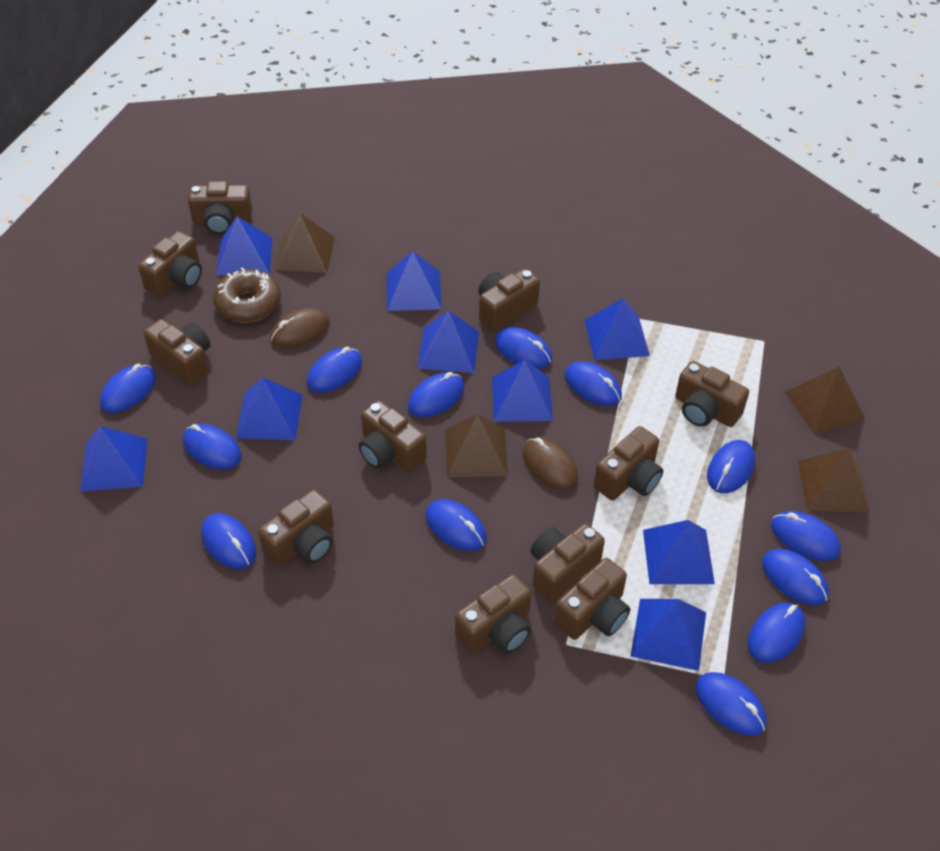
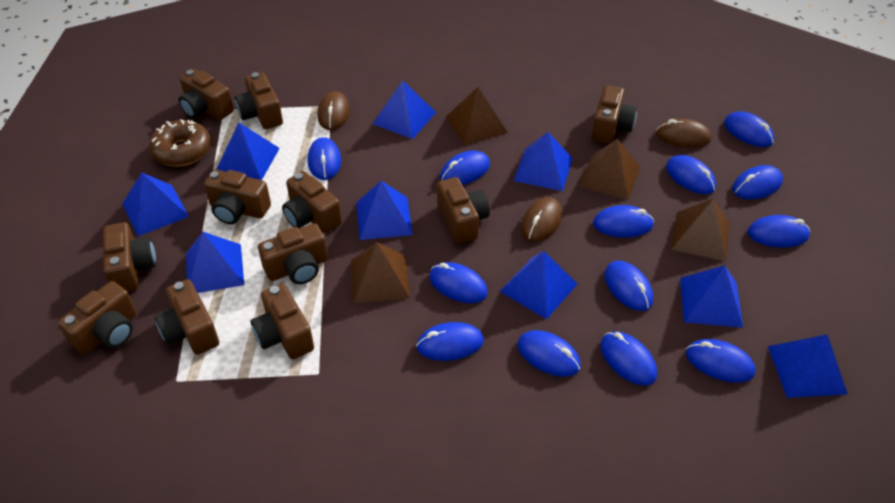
brown mouse: 2 -> 3

